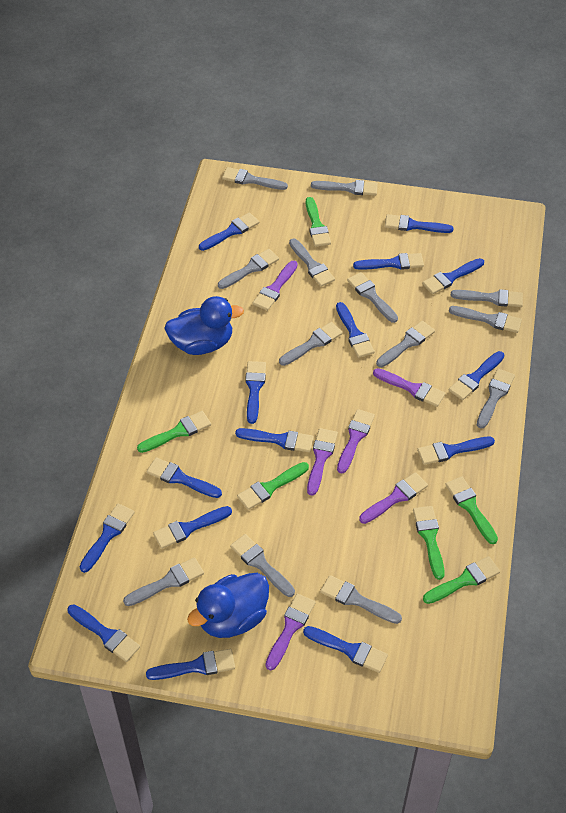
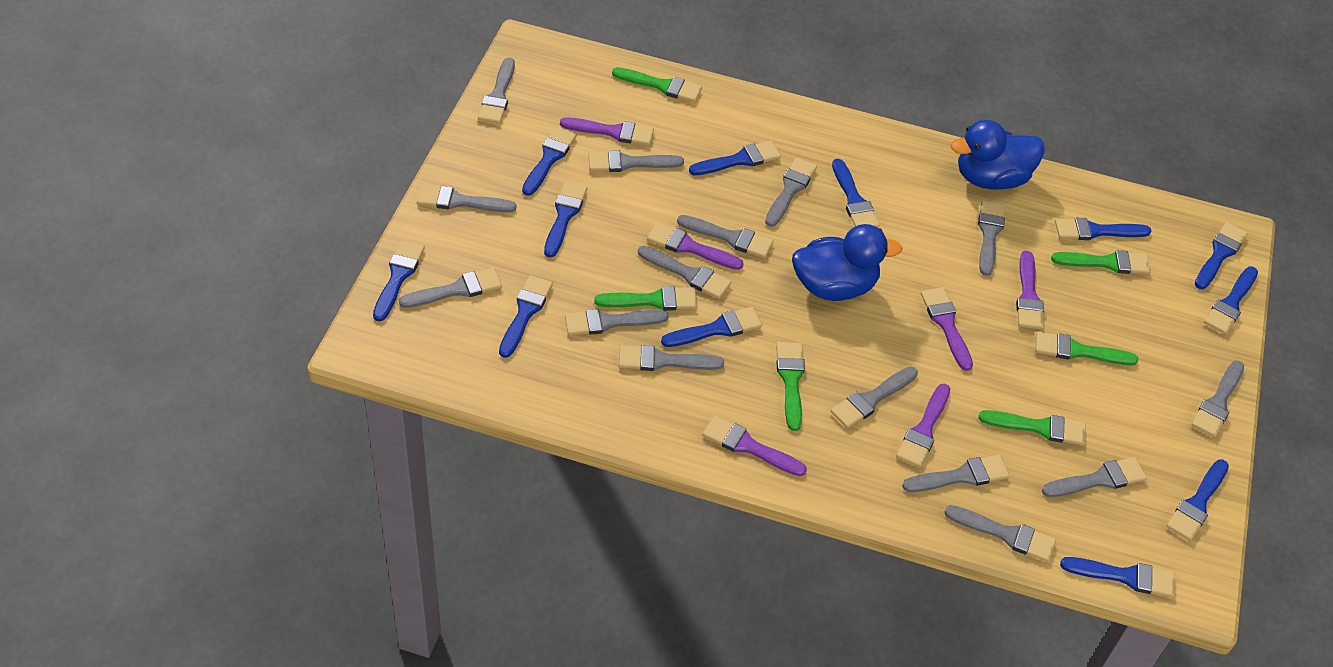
blue brush: 15 -> 12
grey brush: 13 -> 15

